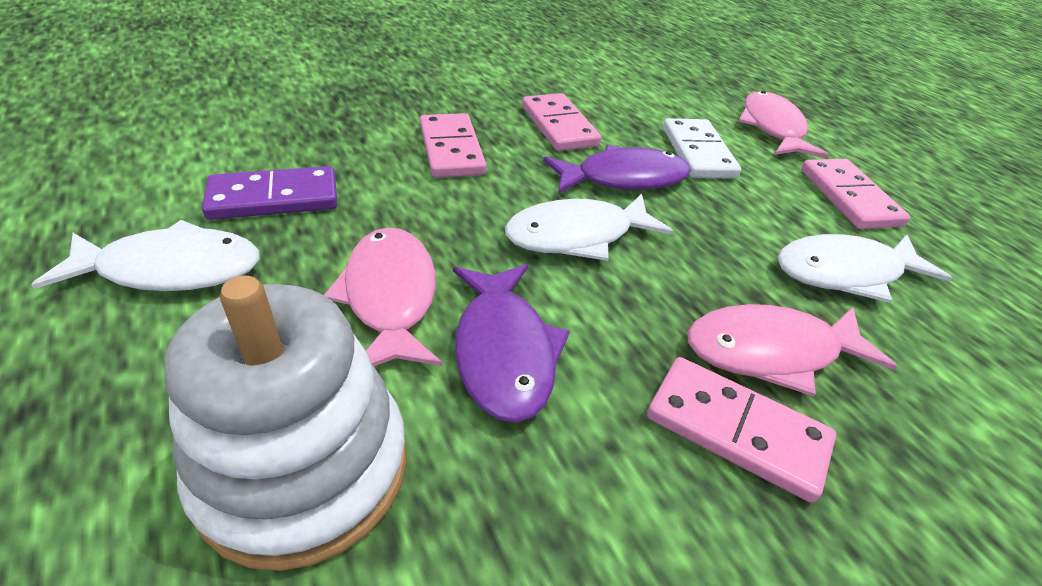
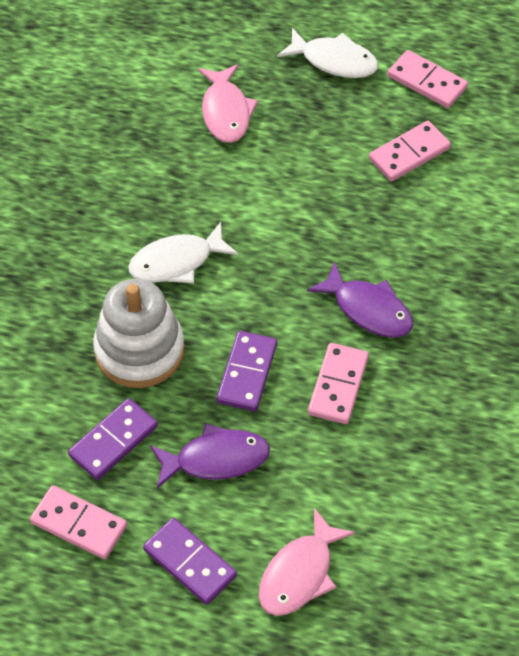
pink fish: 3 -> 2
purple domino: 1 -> 3
white domino: 1 -> 0
white fish: 3 -> 2

